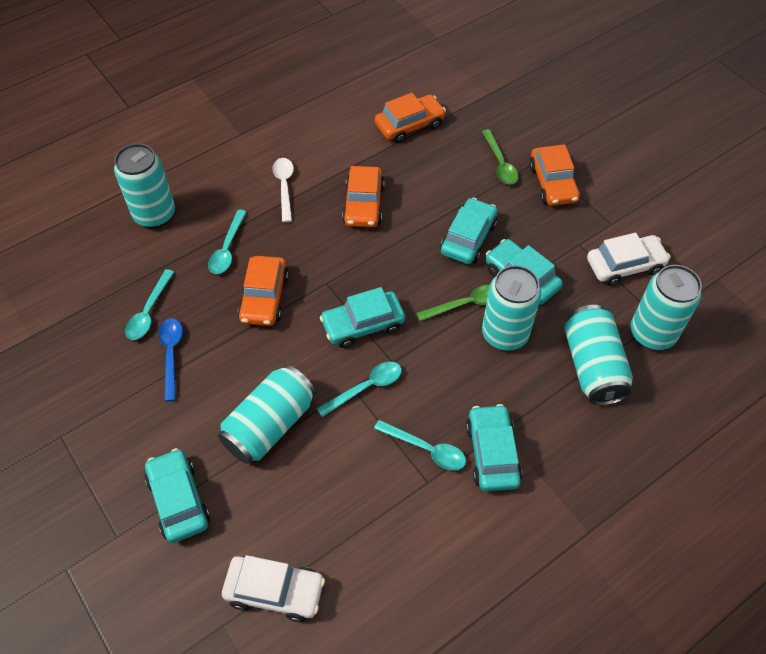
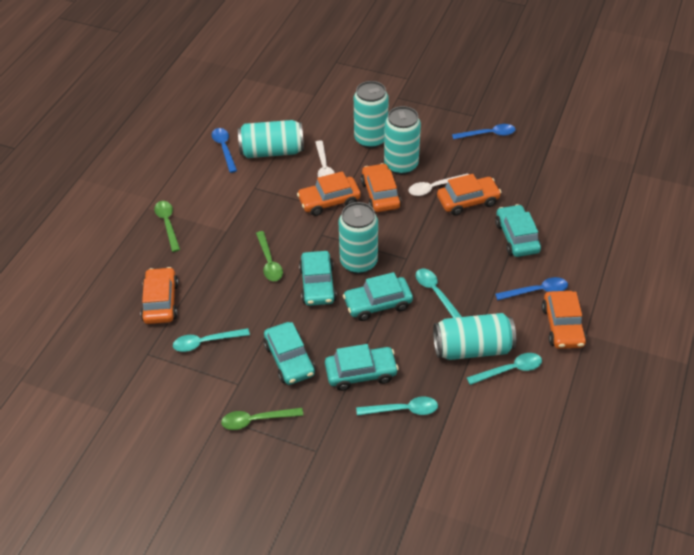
blue spoon: 1 -> 3
green spoon: 2 -> 3
orange car: 4 -> 5
white car: 2 -> 0
white spoon: 1 -> 2

